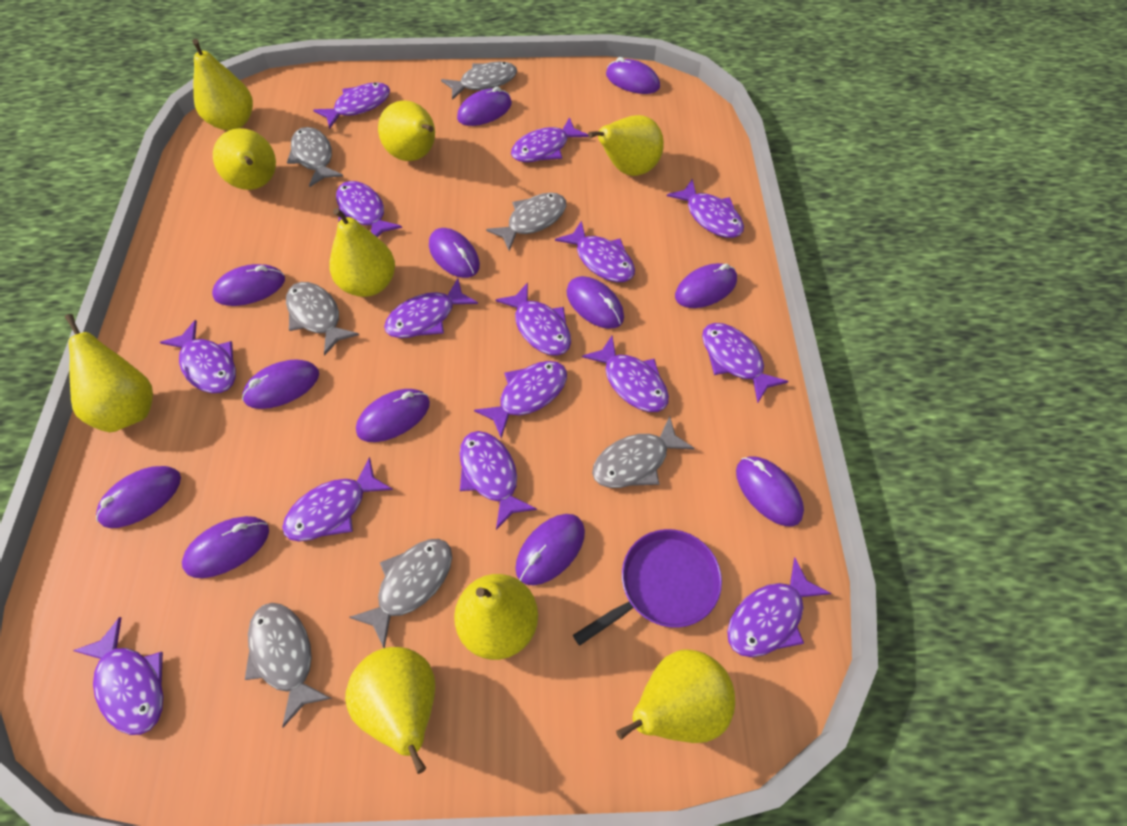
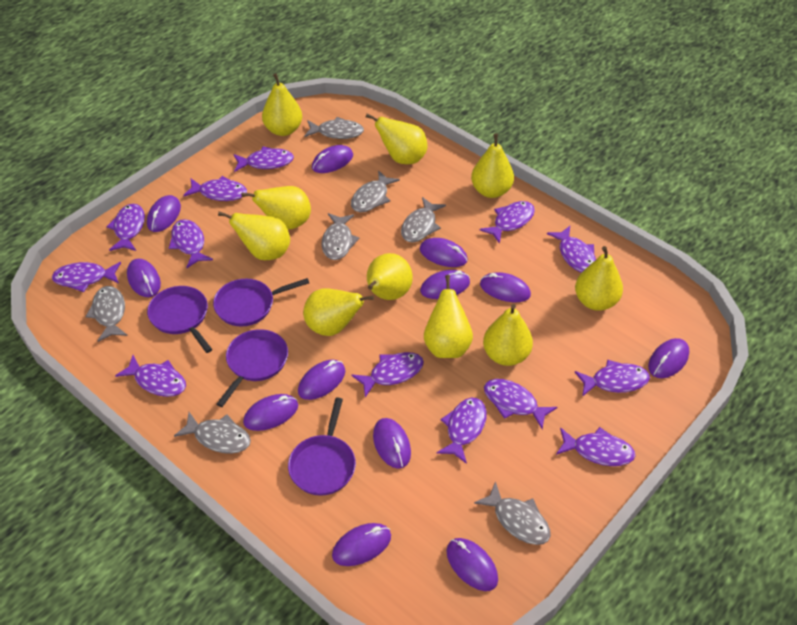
purple fish: 15 -> 13
purple pan: 1 -> 4
yellow pear: 9 -> 10

